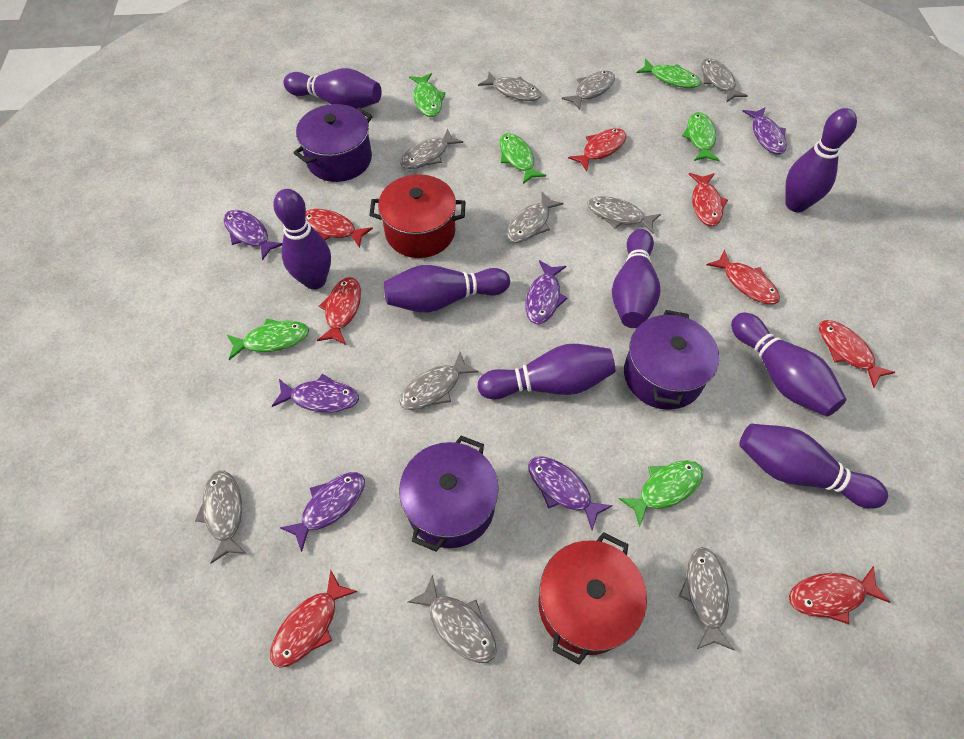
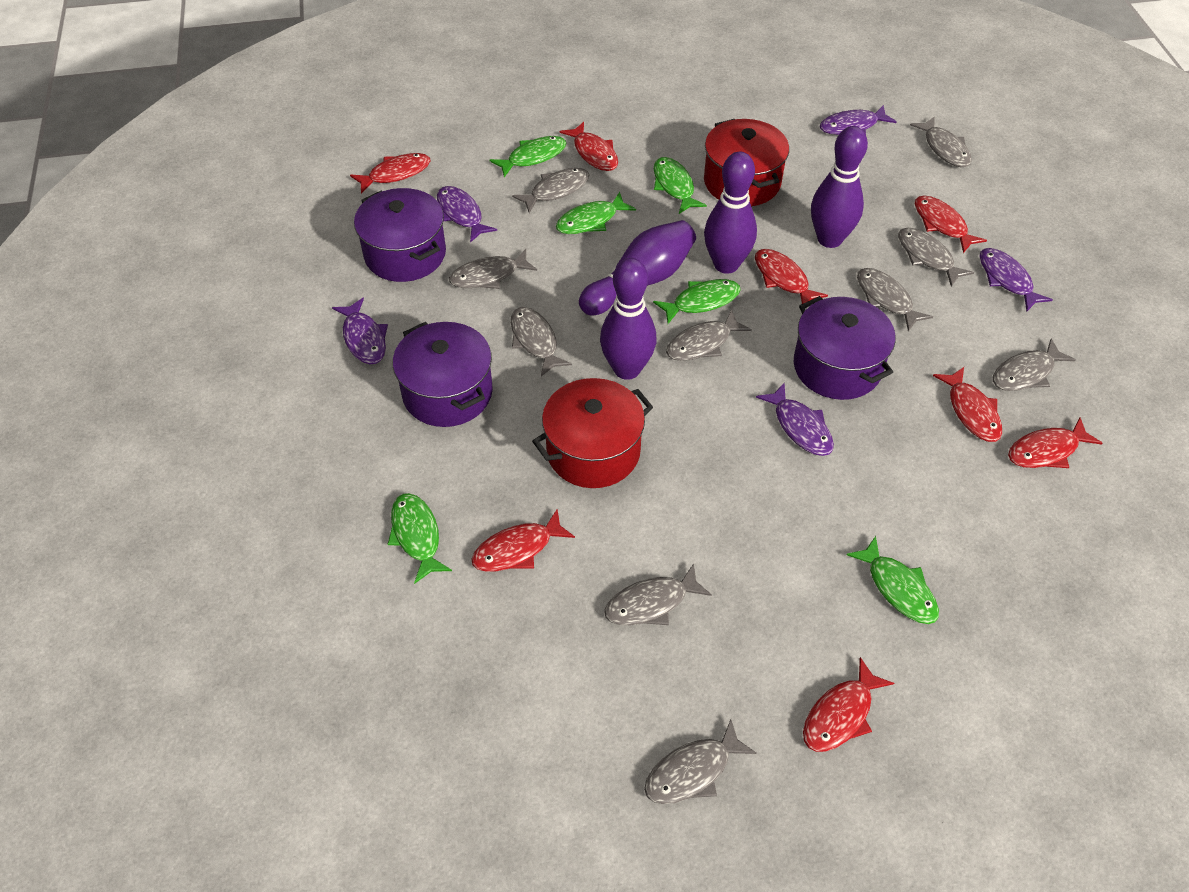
purple bowling pin: 8 -> 4
purple fish: 6 -> 5

